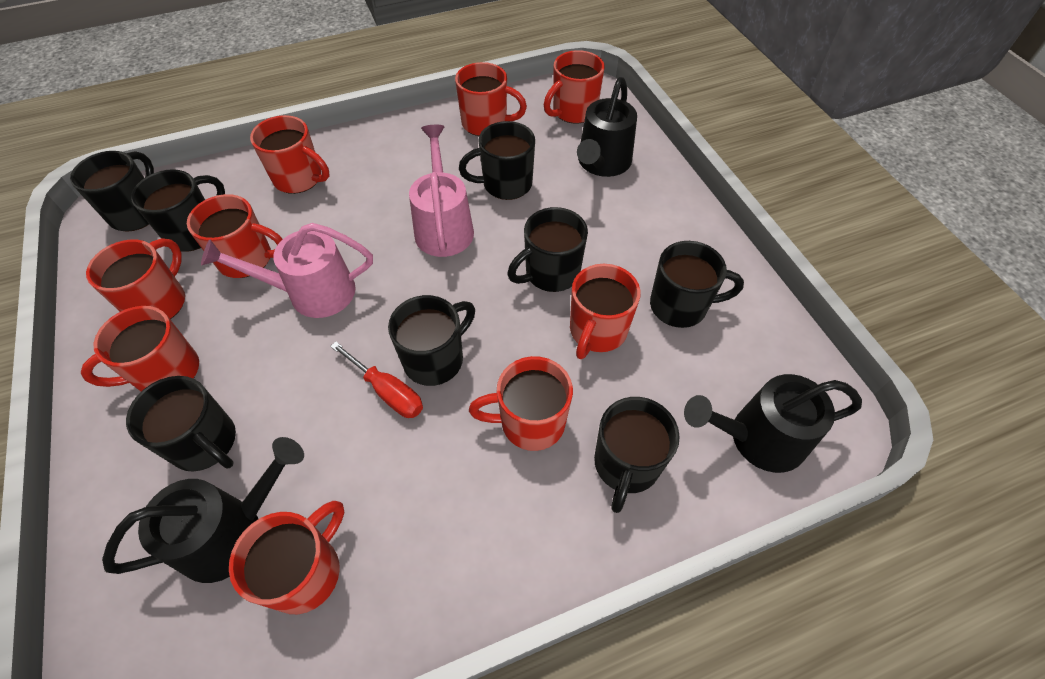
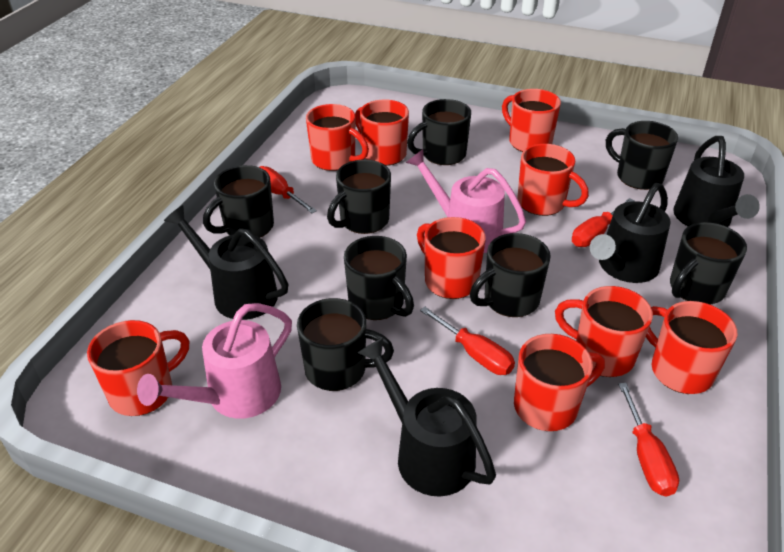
black watering can: 3 -> 4
red screwdriver: 1 -> 4

